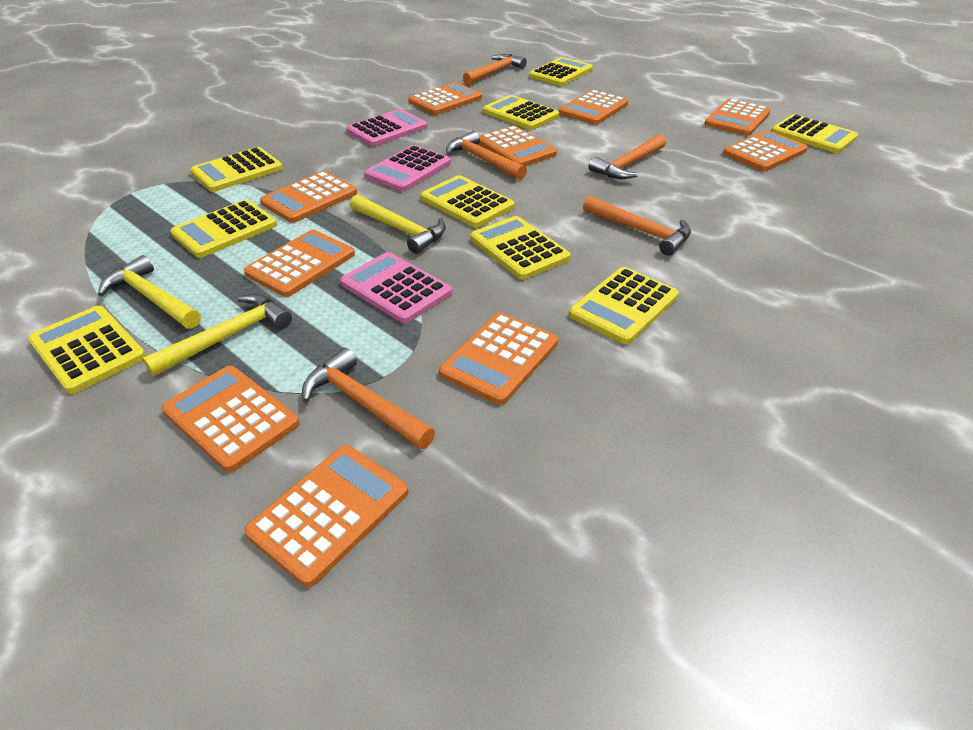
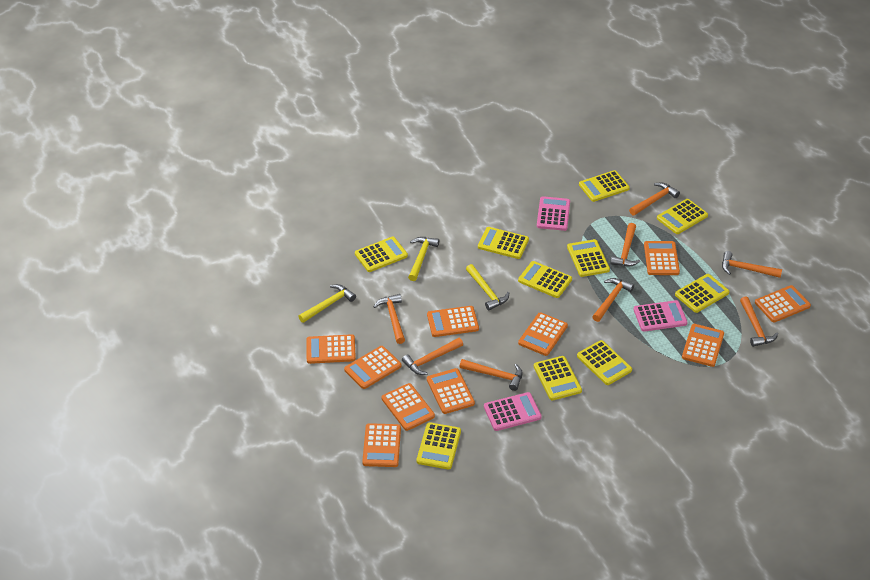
orange hammer: 5 -> 8
yellow calculator: 9 -> 10

